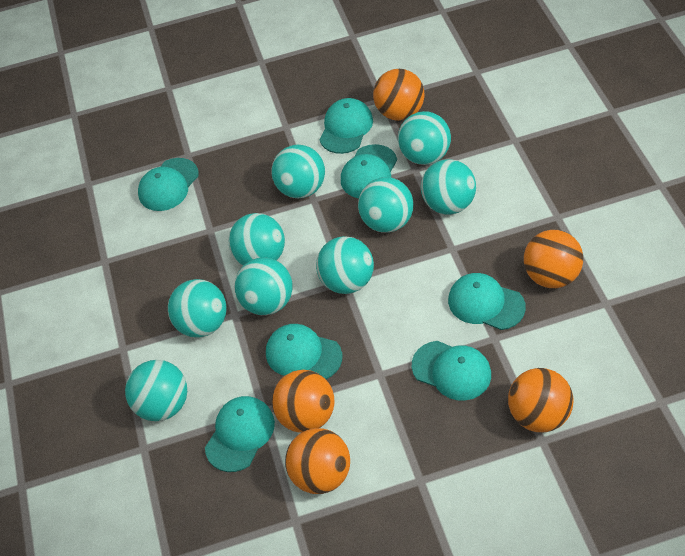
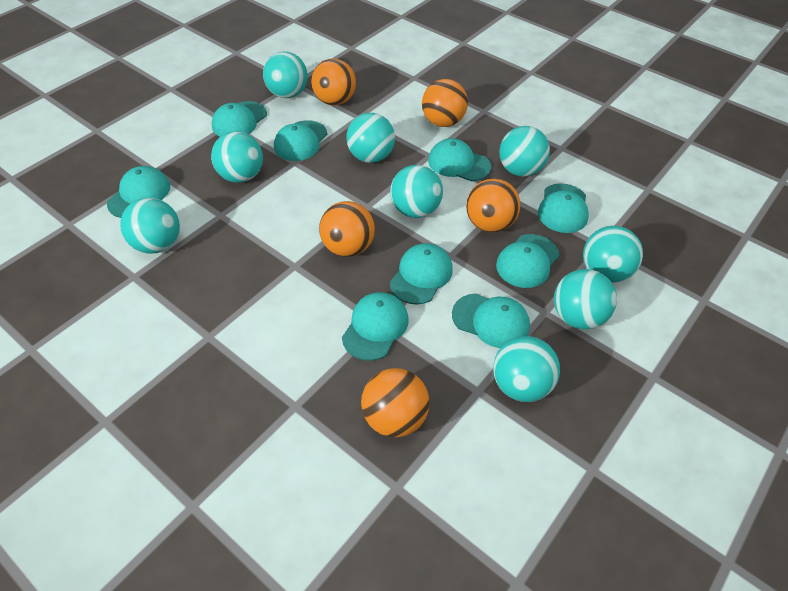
turquoise cap: 7 -> 9

